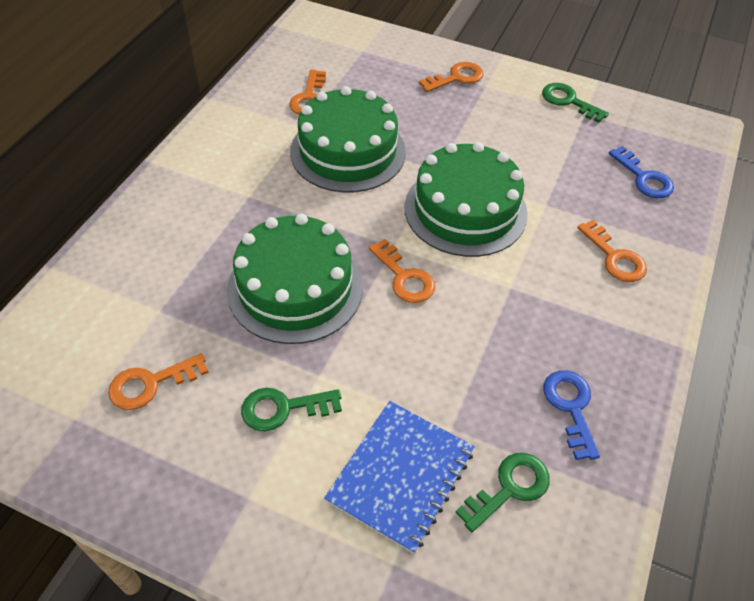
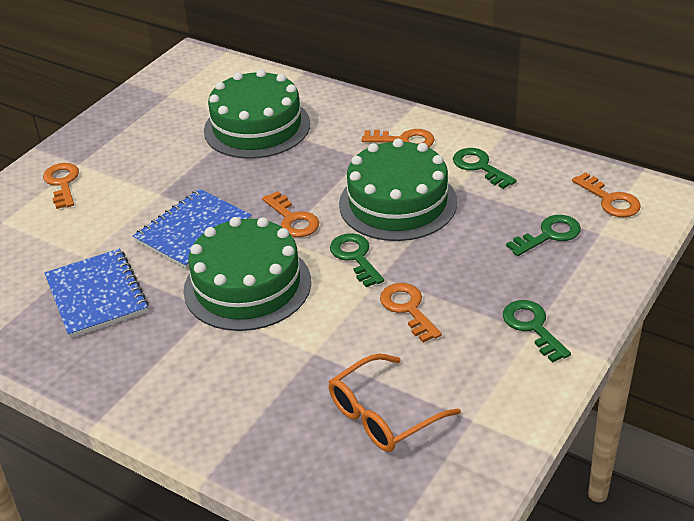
blue key: 2 -> 0
blue notebook: 1 -> 2
green key: 3 -> 4
orange glasses: 0 -> 1

